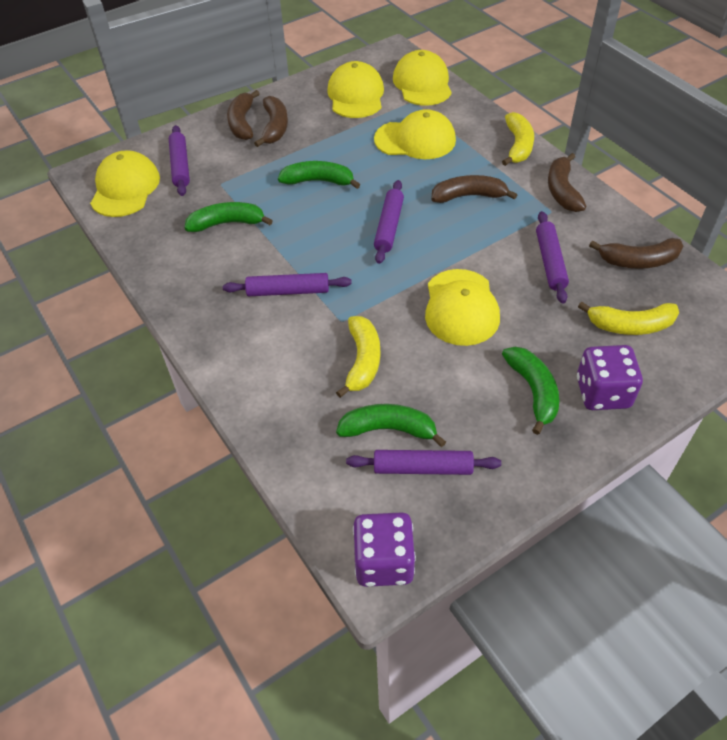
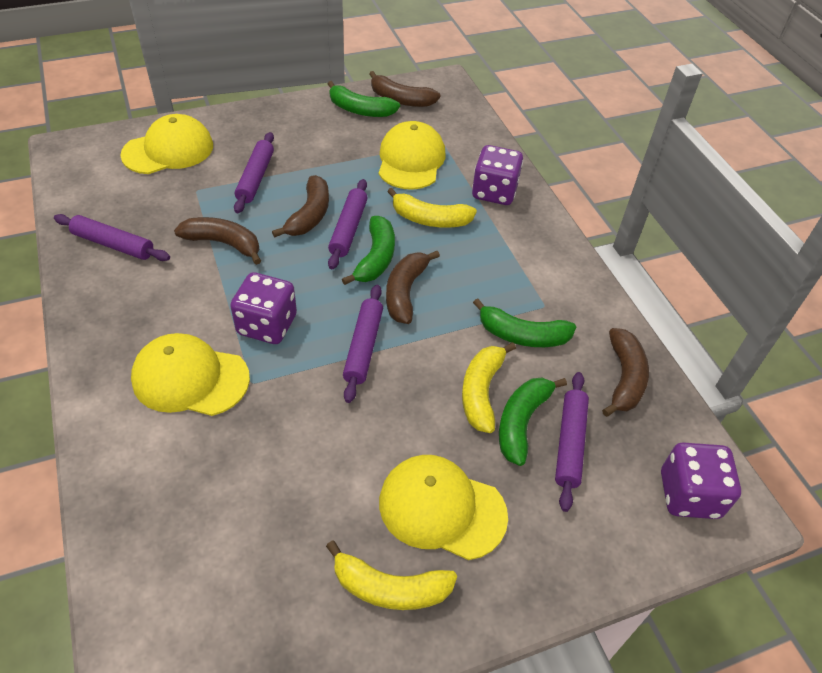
purple dice: 2 -> 3
yellow cap: 5 -> 4

